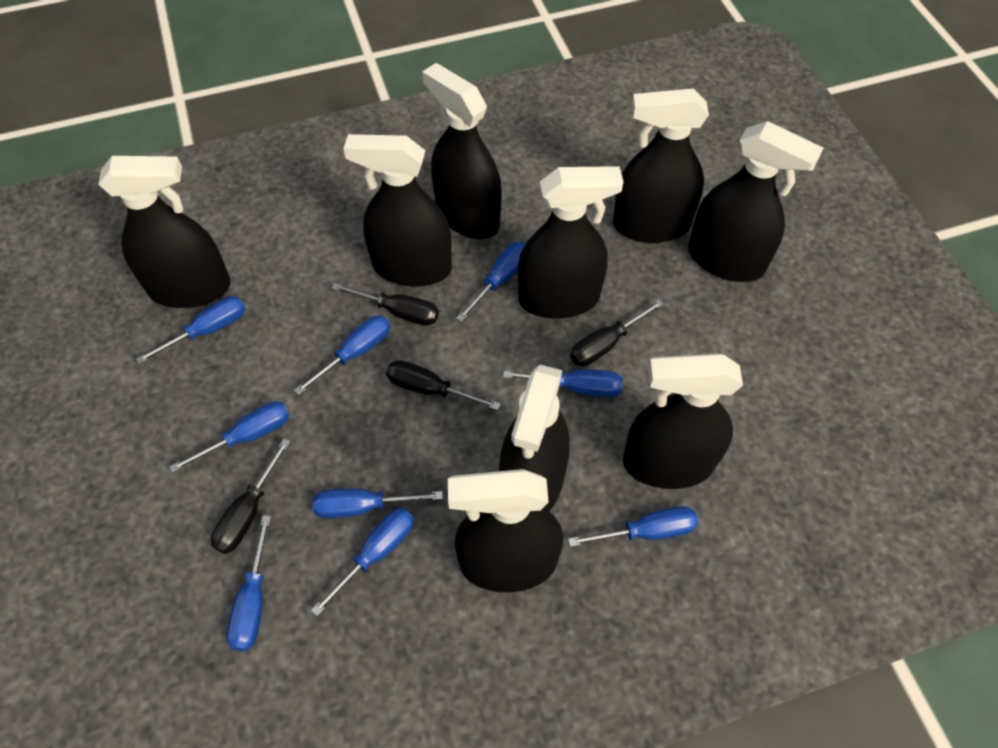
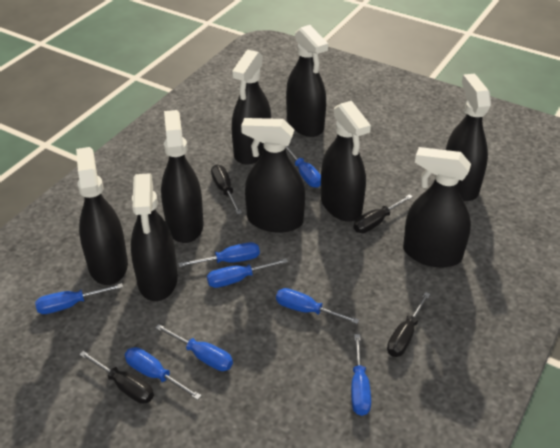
blue screwdriver: 9 -> 8

